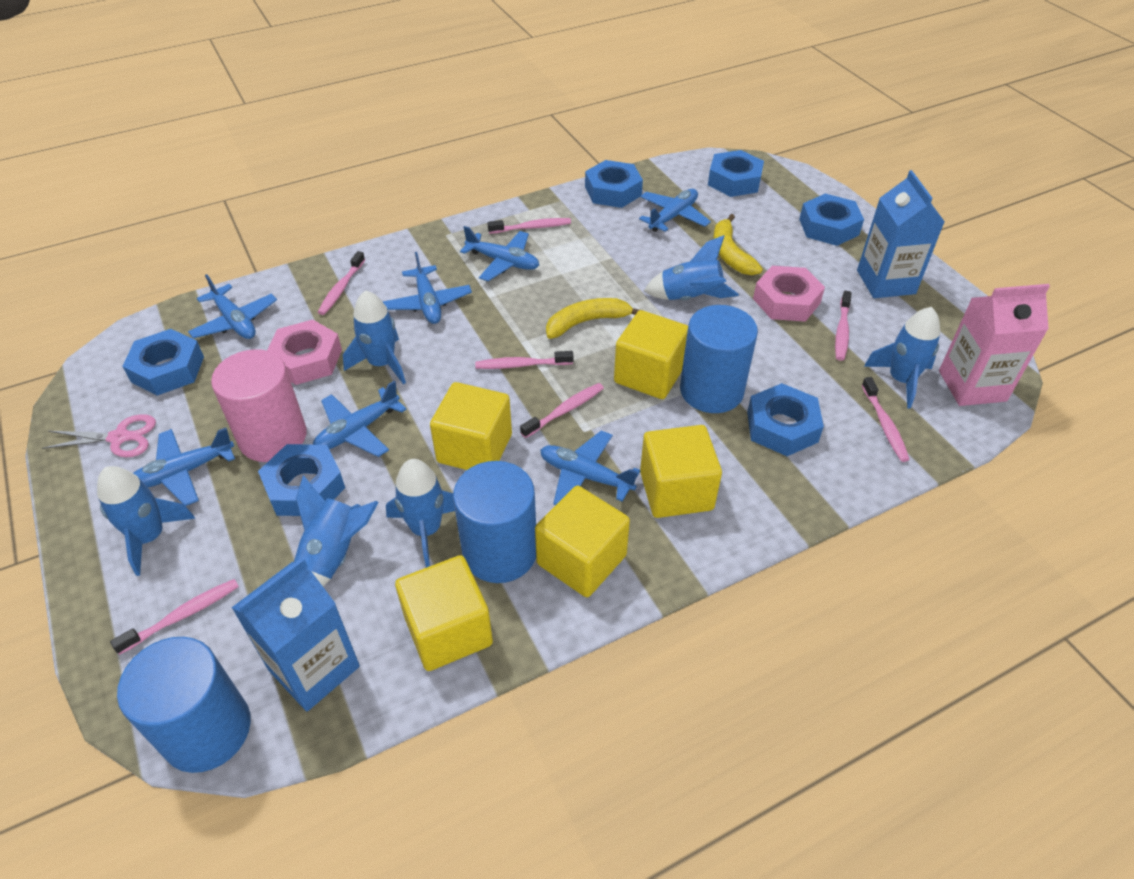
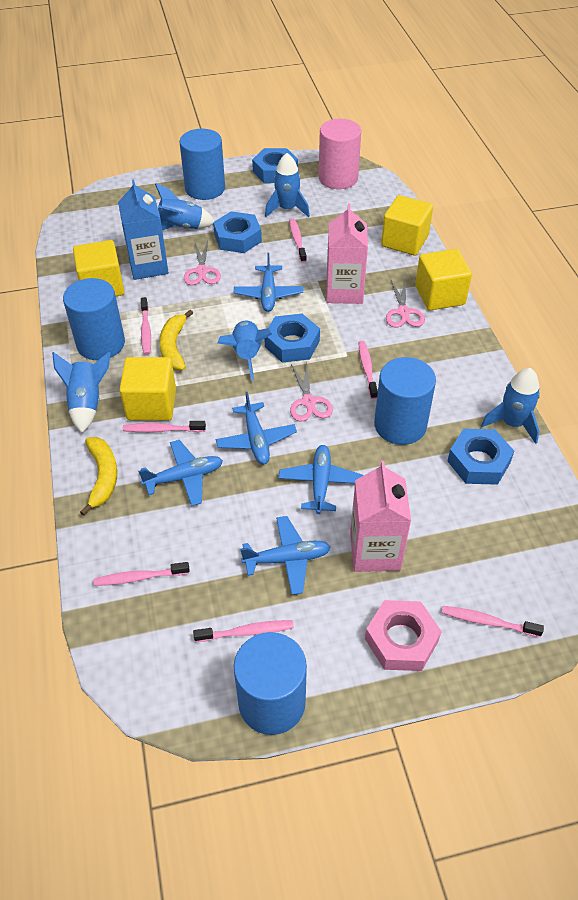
blue carton: 2 -> 1
blue cylinder: 3 -> 4
blue nut: 6 -> 4
blue plane: 7 -> 5
blue rocket: 6 -> 5
pink carton: 1 -> 2
pink nut: 2 -> 1
pink scissors: 1 -> 3
yellow cube: 5 -> 4

